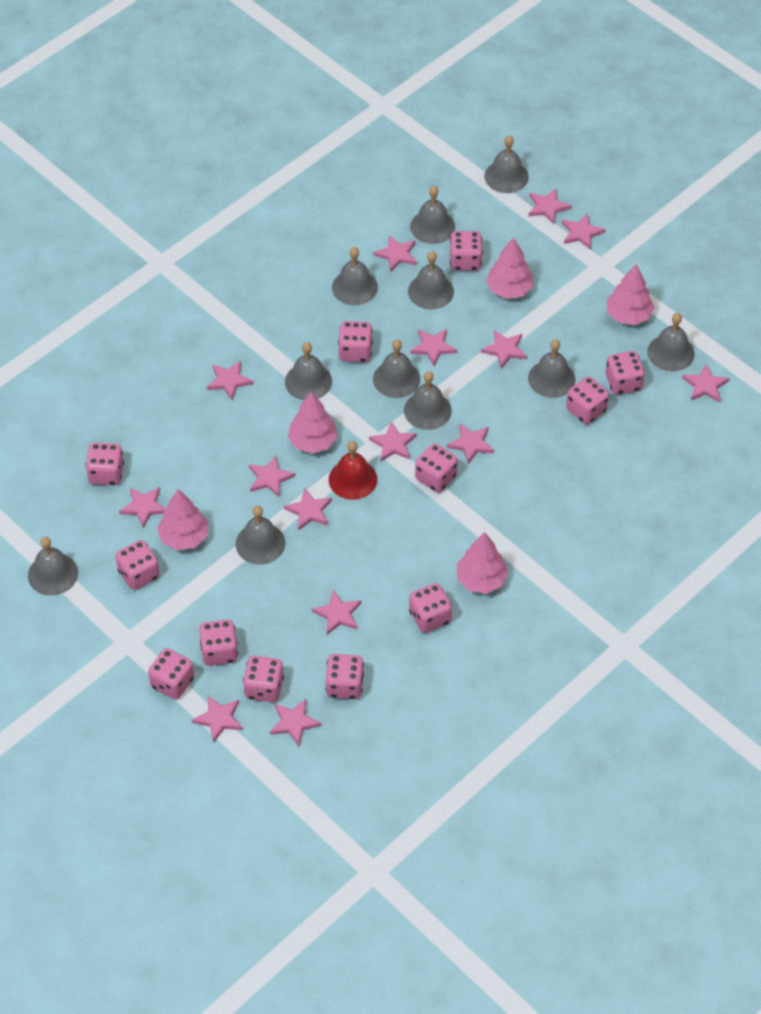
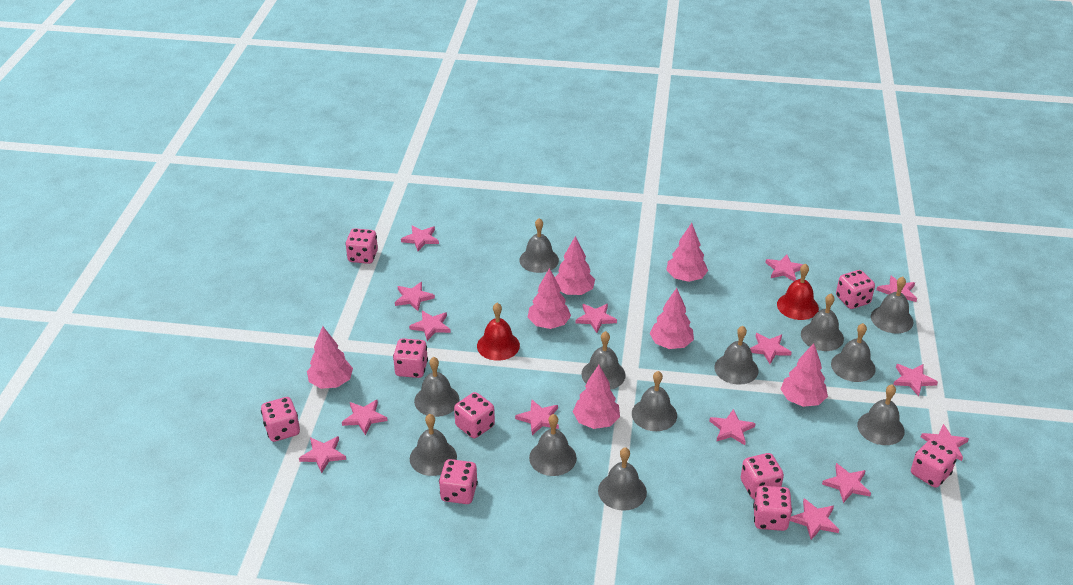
grey bell: 11 -> 12
pink dice: 12 -> 9
pink tree: 5 -> 7
red bell: 1 -> 2

